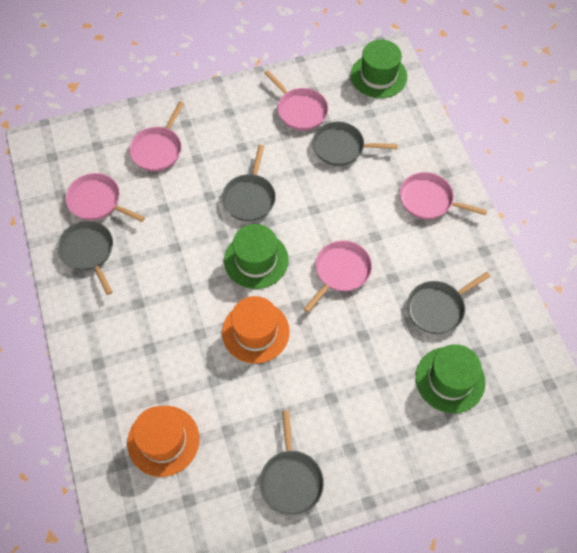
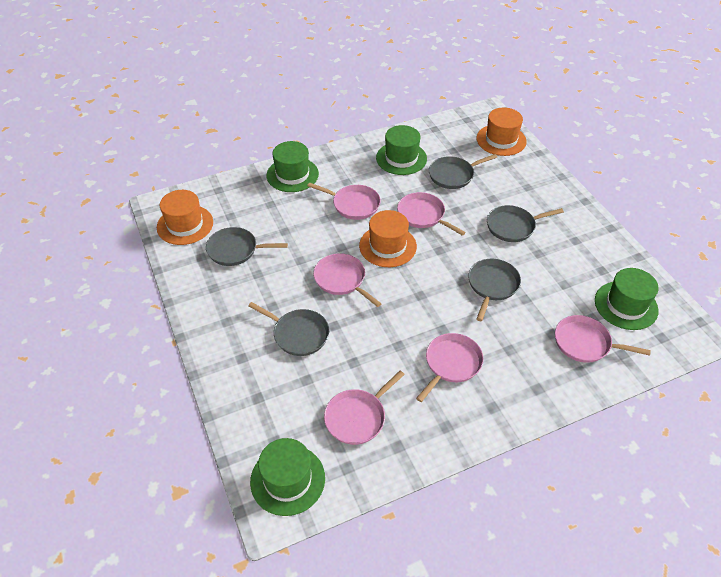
green hat: 3 -> 4
orange hat: 2 -> 3
pink pan: 5 -> 6

